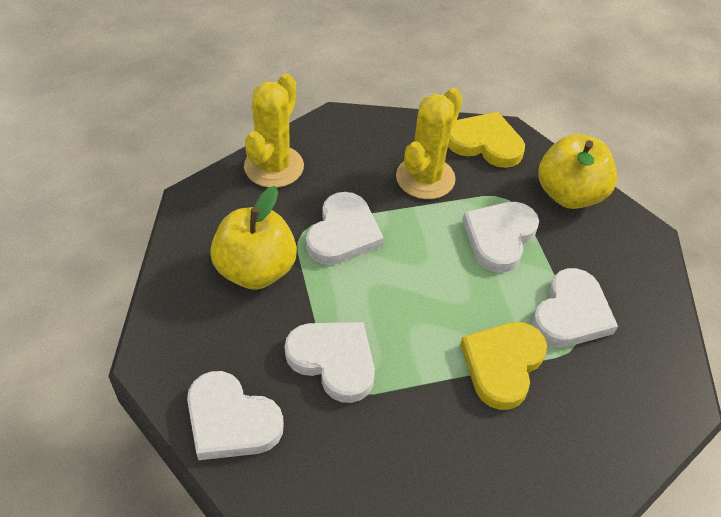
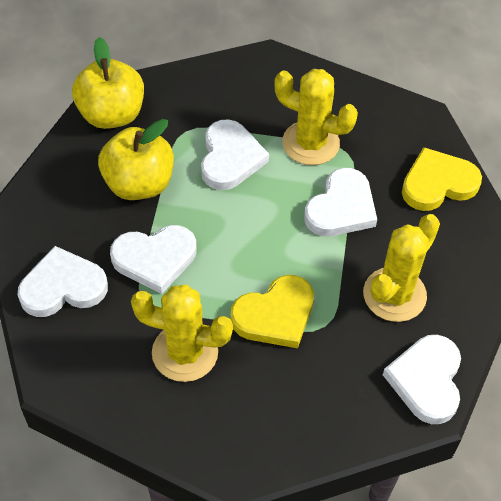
yellow cactus: 2 -> 3

